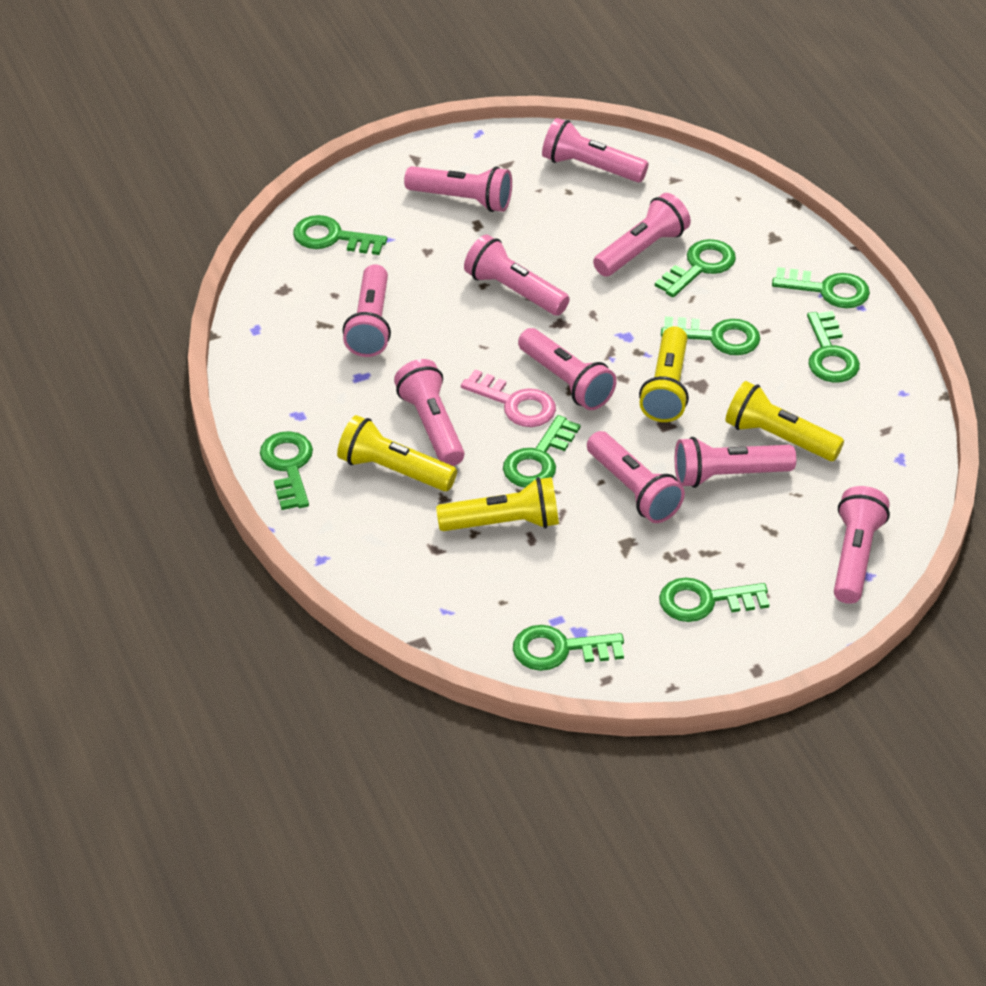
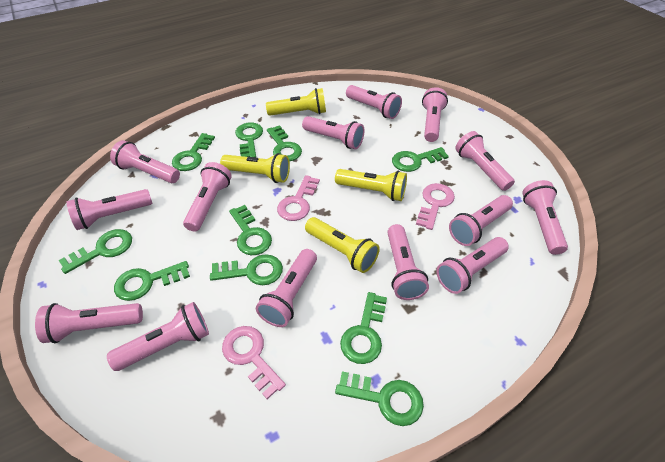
green key: 9 -> 10
pink flashlight: 10 -> 14
pink key: 1 -> 3

